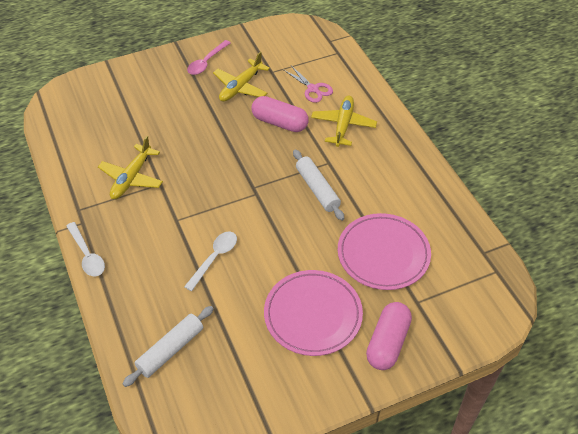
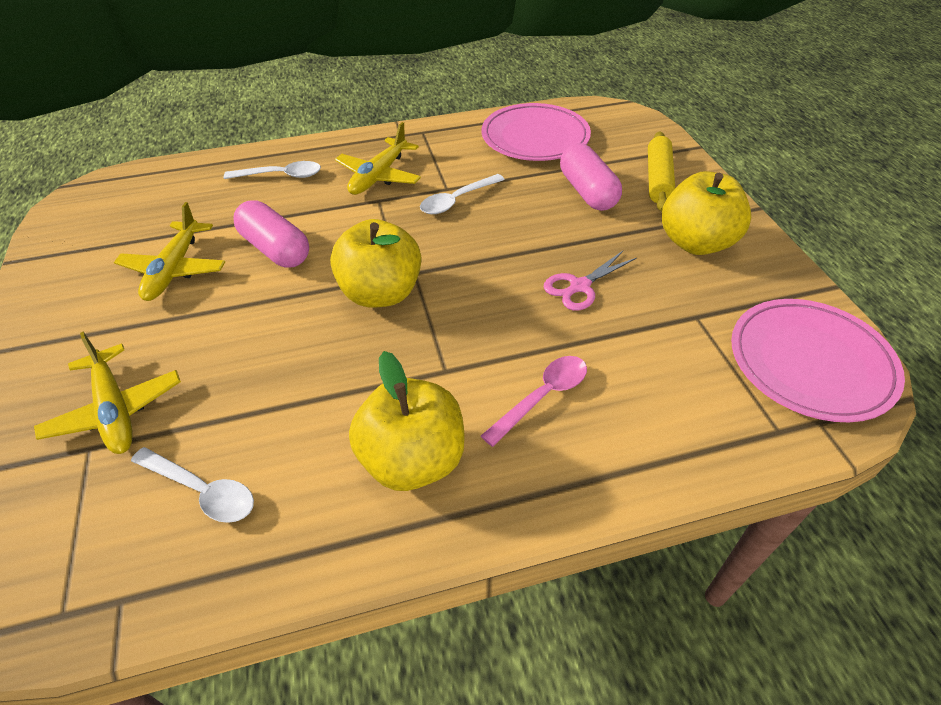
white rolling pin: 2 -> 0
white spoon: 2 -> 3
yellow apple: 0 -> 3
yellow rolling pin: 0 -> 1

